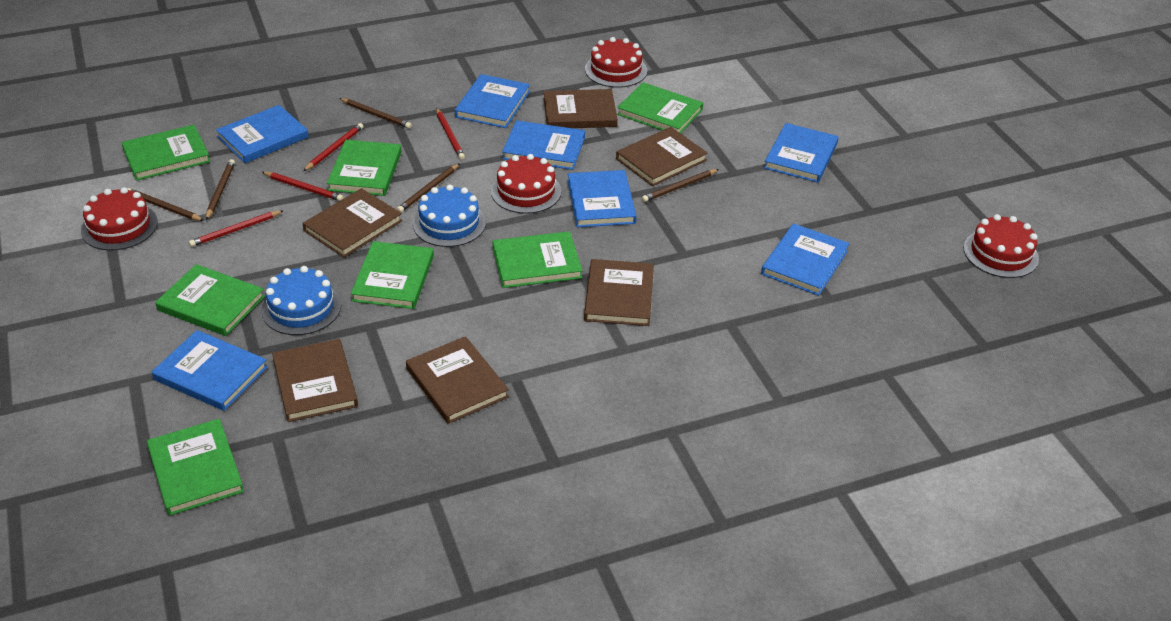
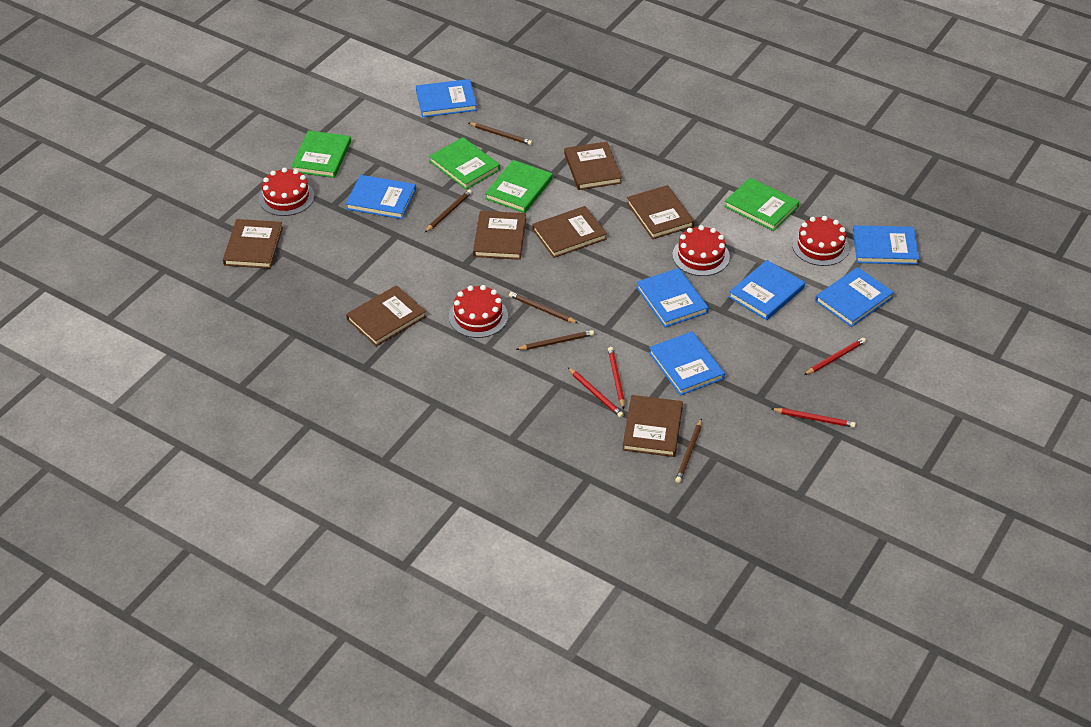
blue cake: 2 -> 0
brown book: 6 -> 7
green book: 7 -> 4

